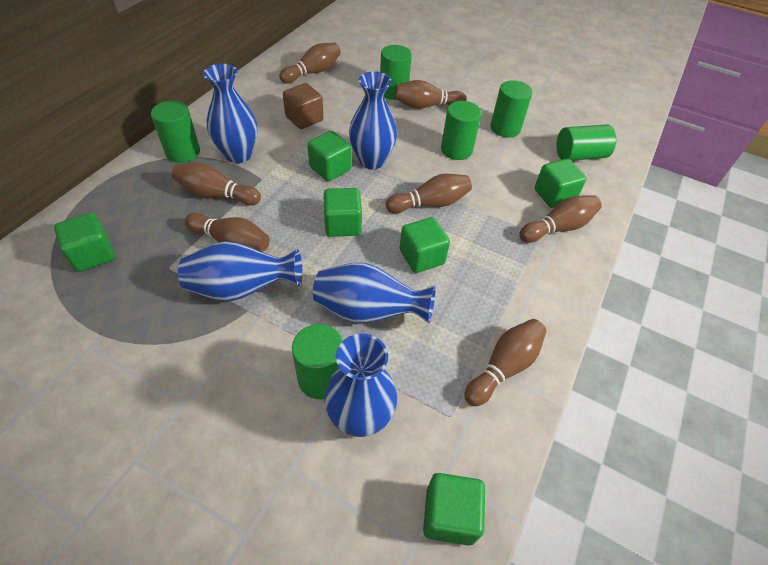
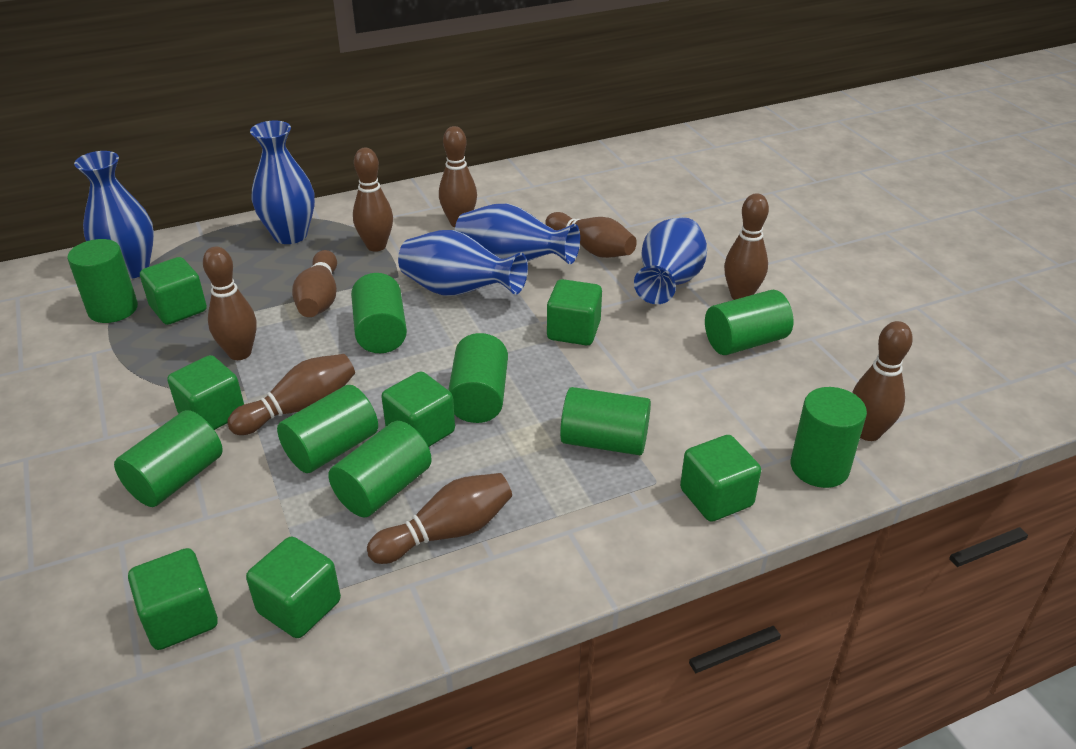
brown bowling pin: 7 -> 9
brown cube: 1 -> 0
green cube: 6 -> 7
green cylinder: 6 -> 9

